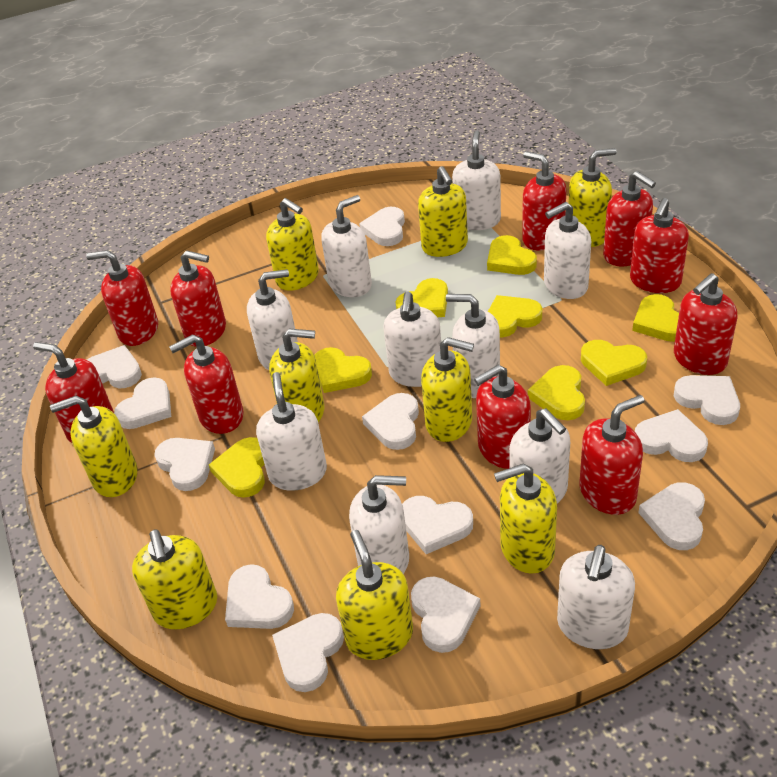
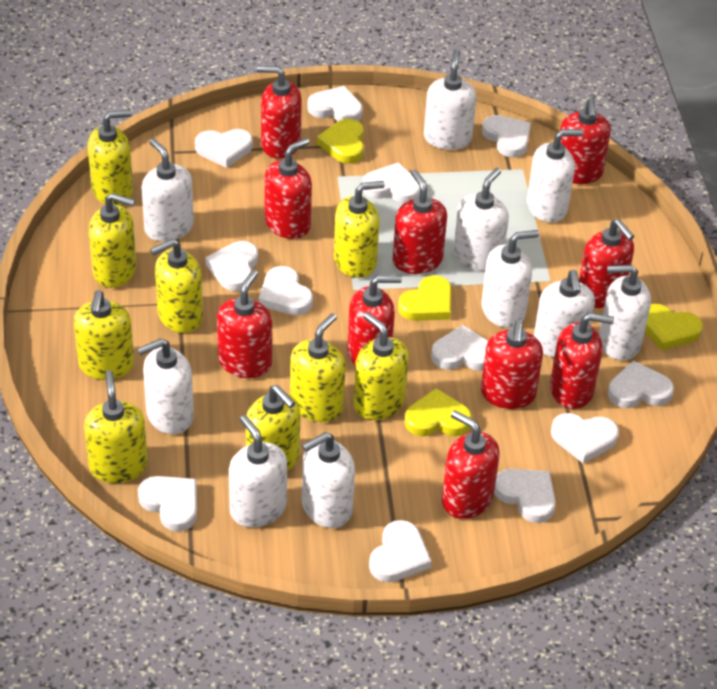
yellow heart: 8 -> 4

